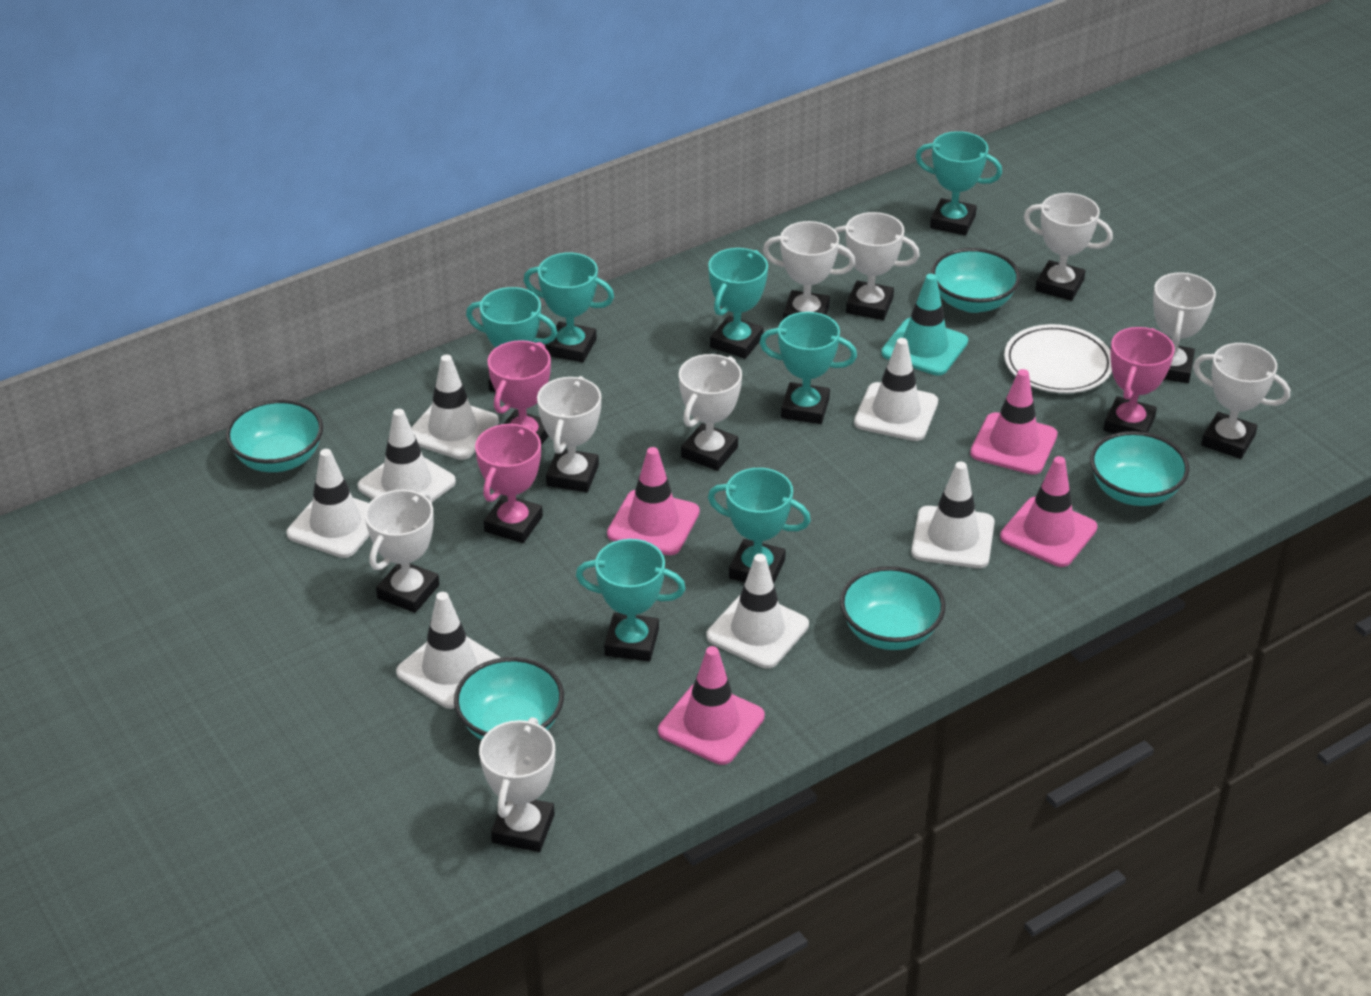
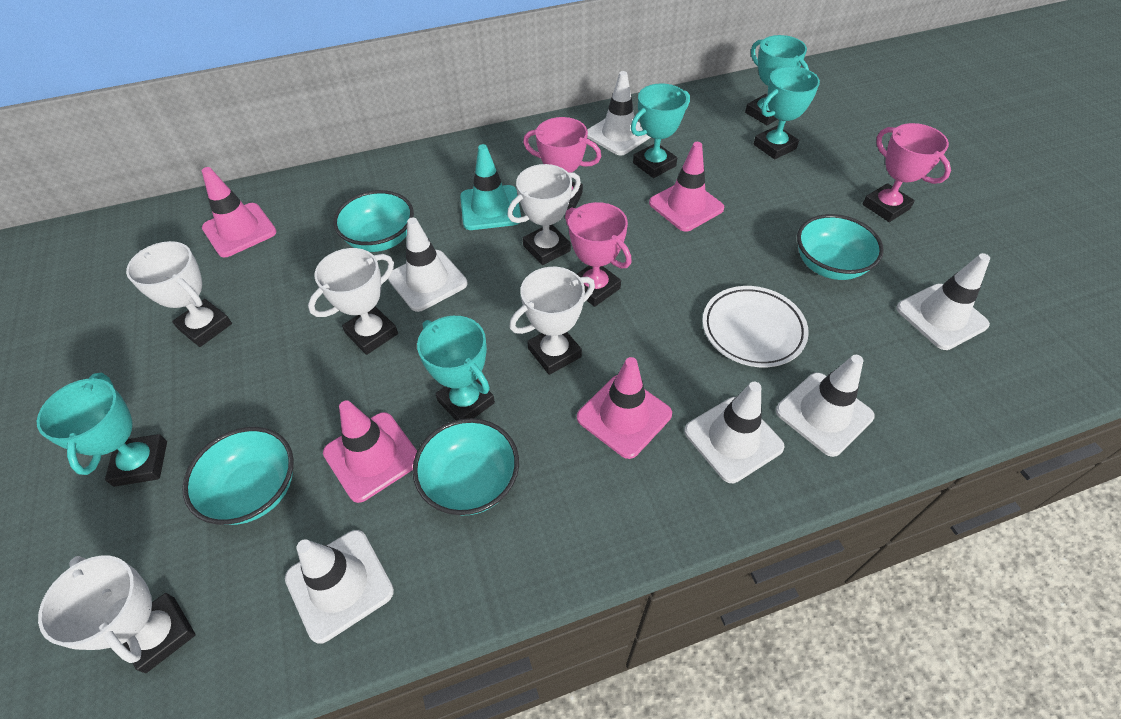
turquoise bowl: 5 -> 4
turquoise trophy: 7 -> 5
white traffic cone: 7 -> 6
white trophy: 9 -> 5

